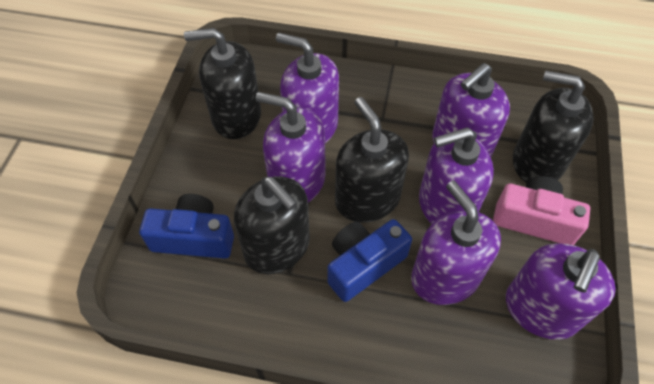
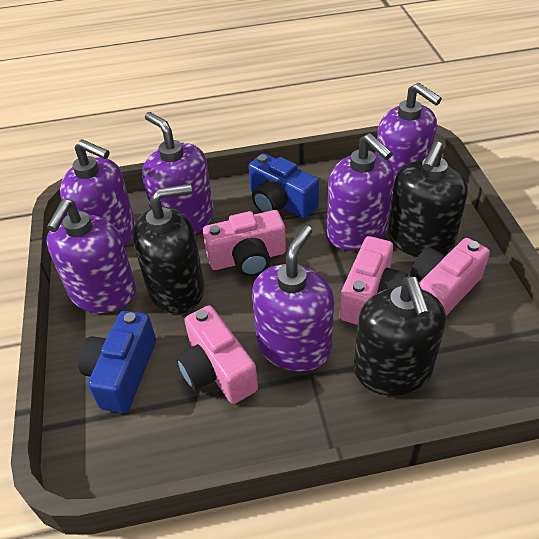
black soap dispenser: 4 -> 3
pink camera: 1 -> 4

